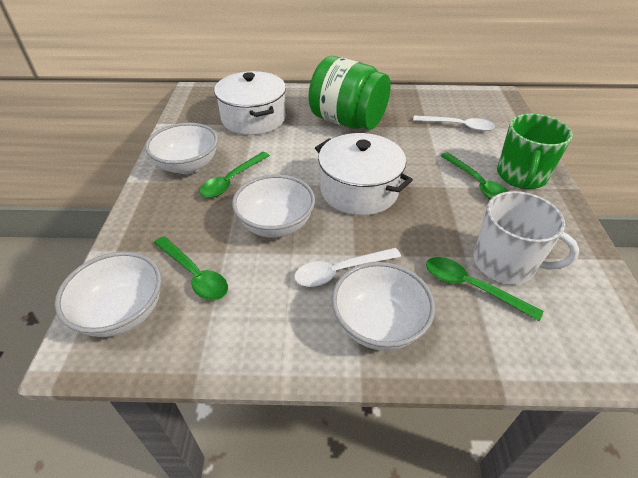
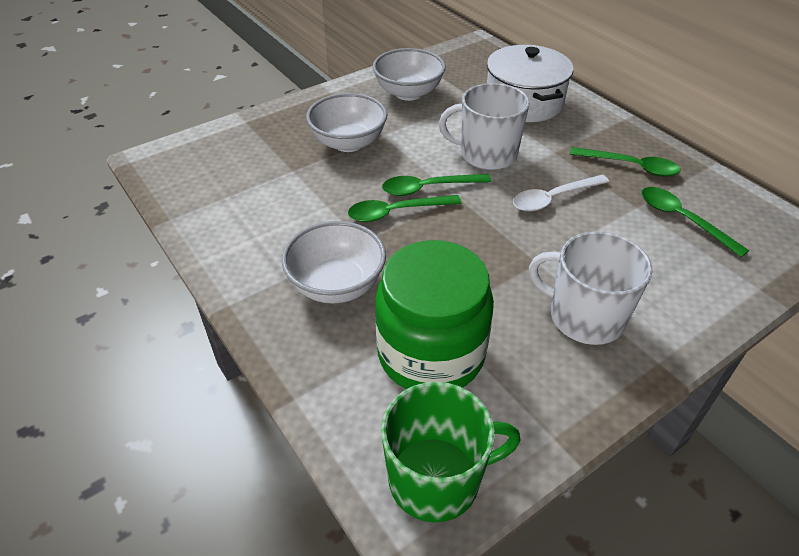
white bowl: 4 -> 3
white mug: 1 -> 2
white pot: 2 -> 1
white spoon: 2 -> 1

